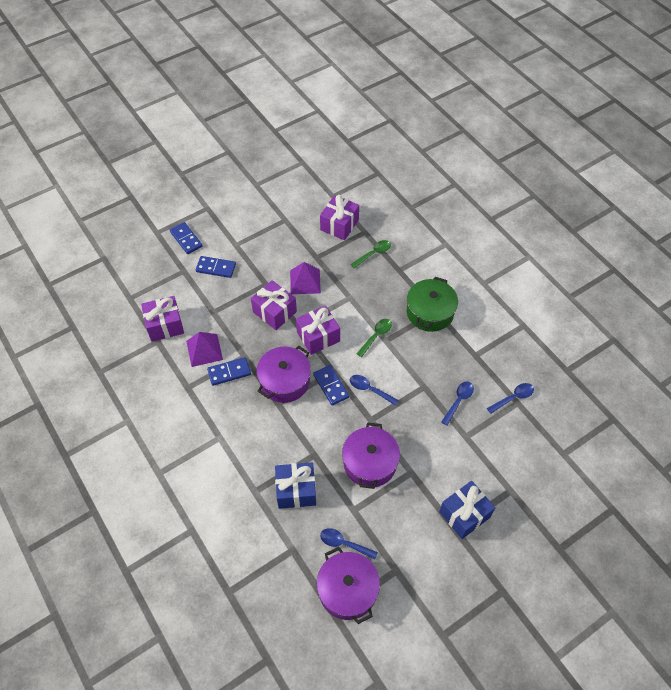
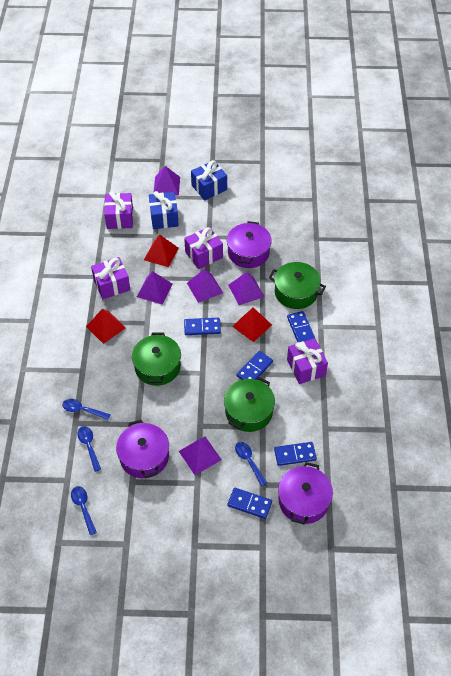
blue domino: 4 -> 5
green pot: 1 -> 3
green spoon: 2 -> 0
purple pyramid: 2 -> 5
red pyramid: 0 -> 3

